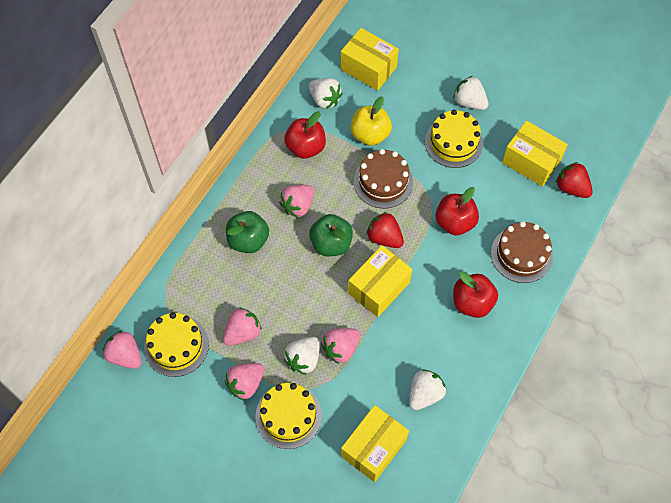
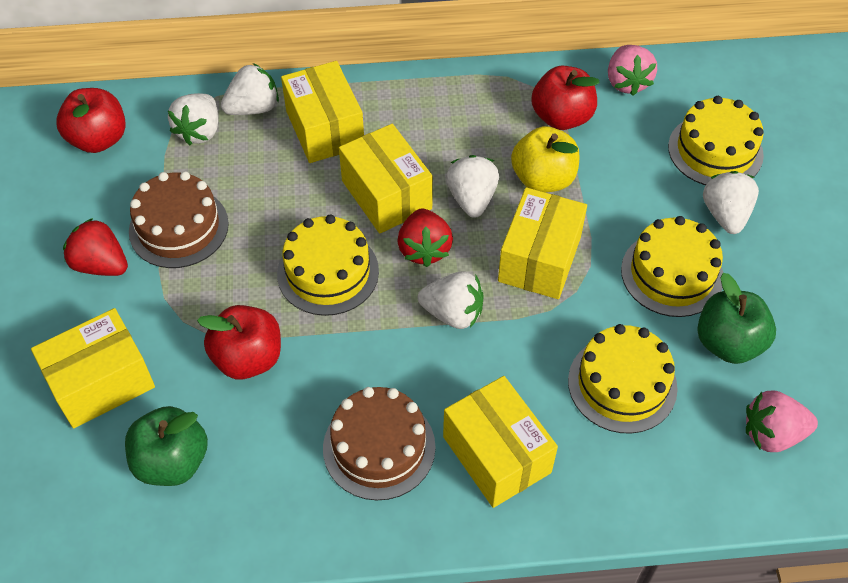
pink strawberry: 5 -> 2
white strawberry: 4 -> 5
yellow box: 4 -> 5
yellow cake: 3 -> 4

